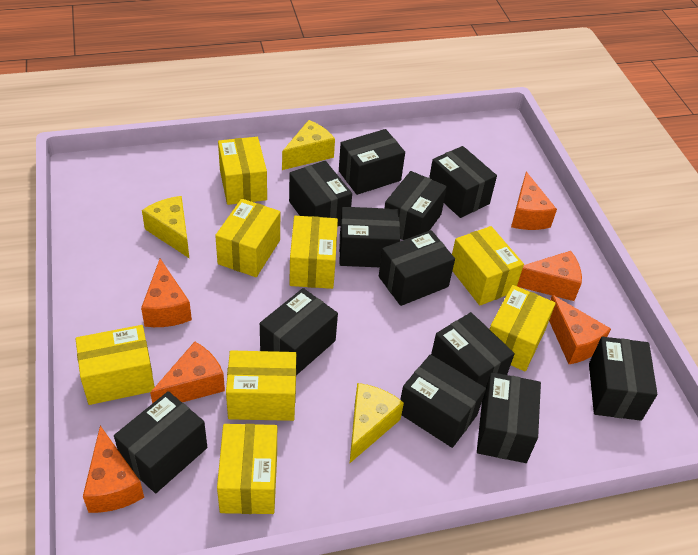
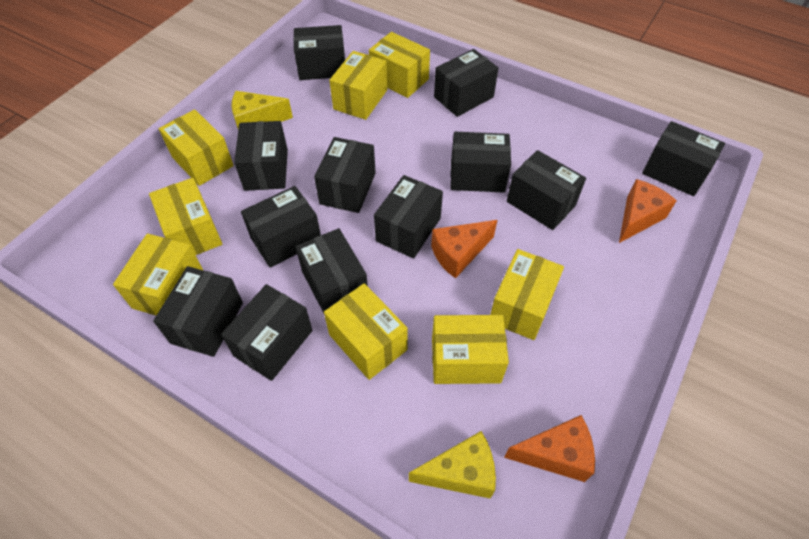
orange cheese: 6 -> 3
yellow cheese: 3 -> 2

